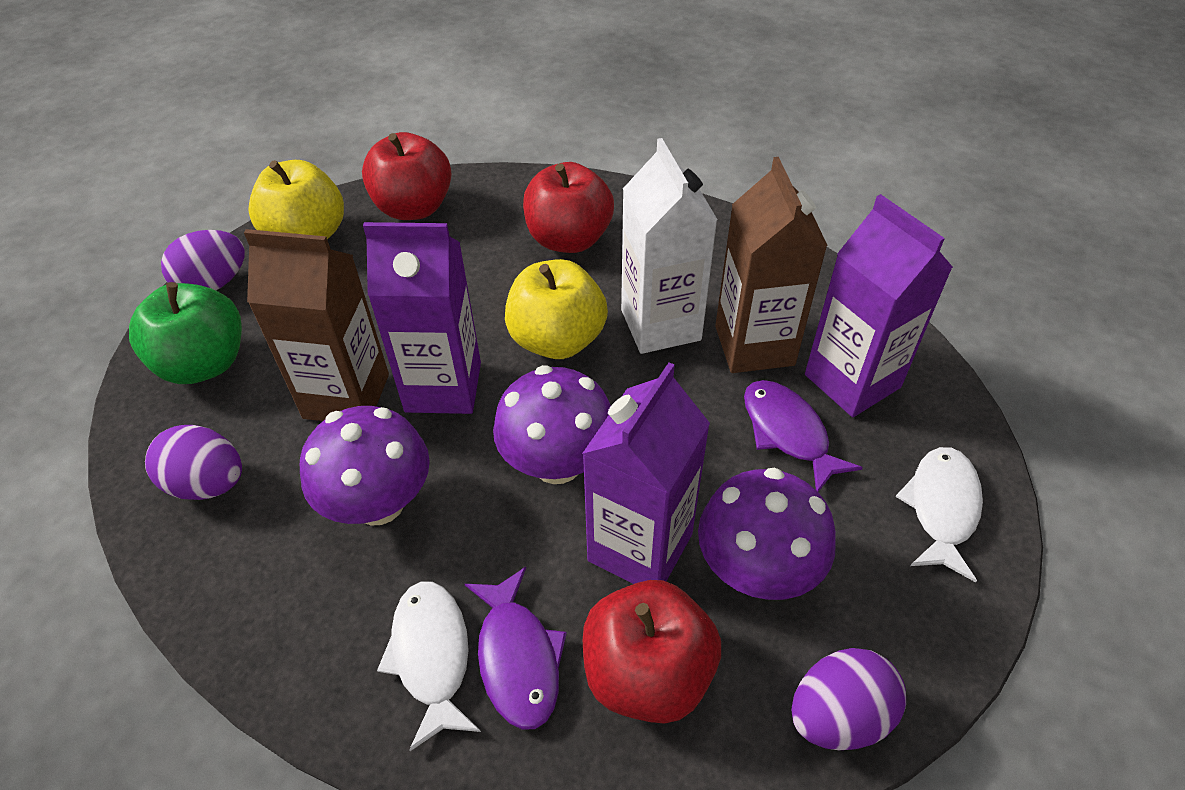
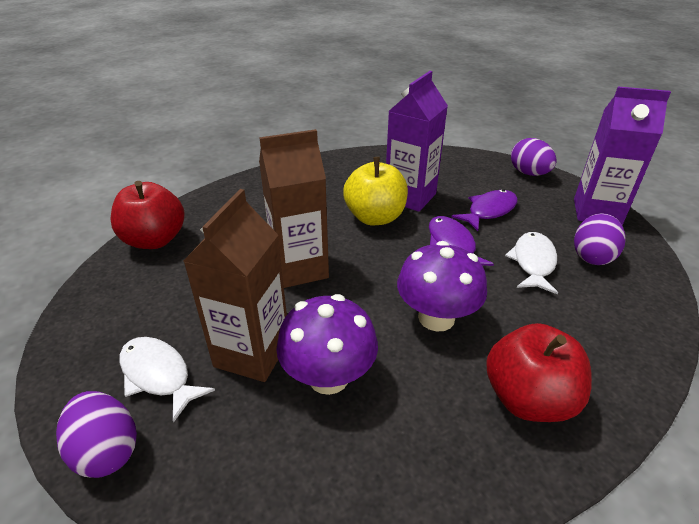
green apple: 1 -> 0
purple carton: 3 -> 2
purple mushroom: 3 -> 2
red apple: 3 -> 2
white carton: 1 -> 0
yellow apple: 2 -> 1

